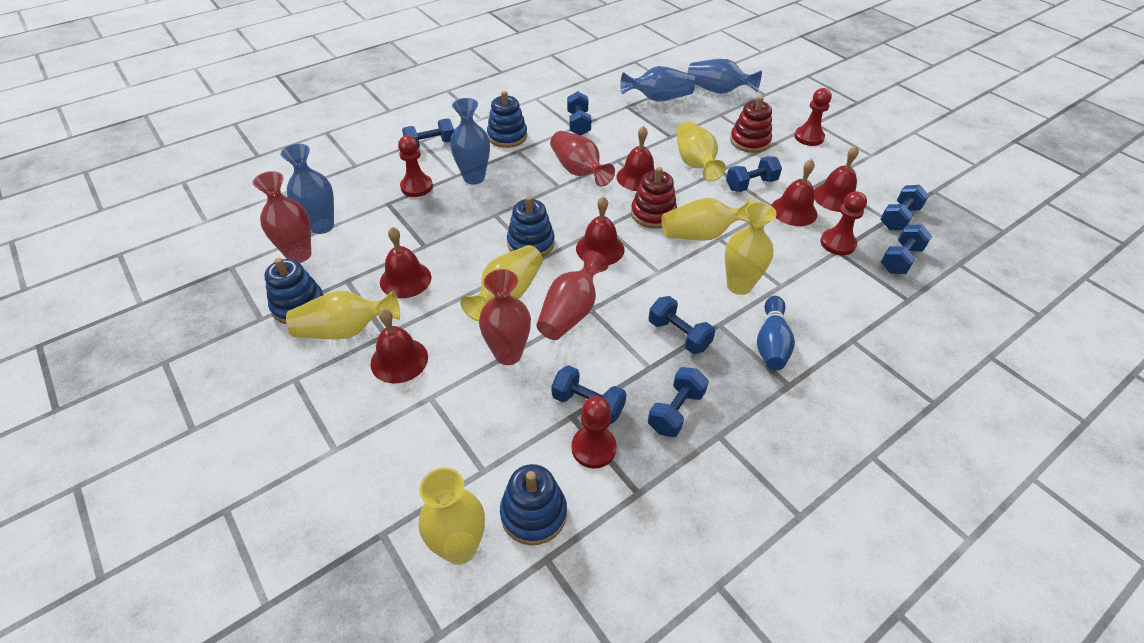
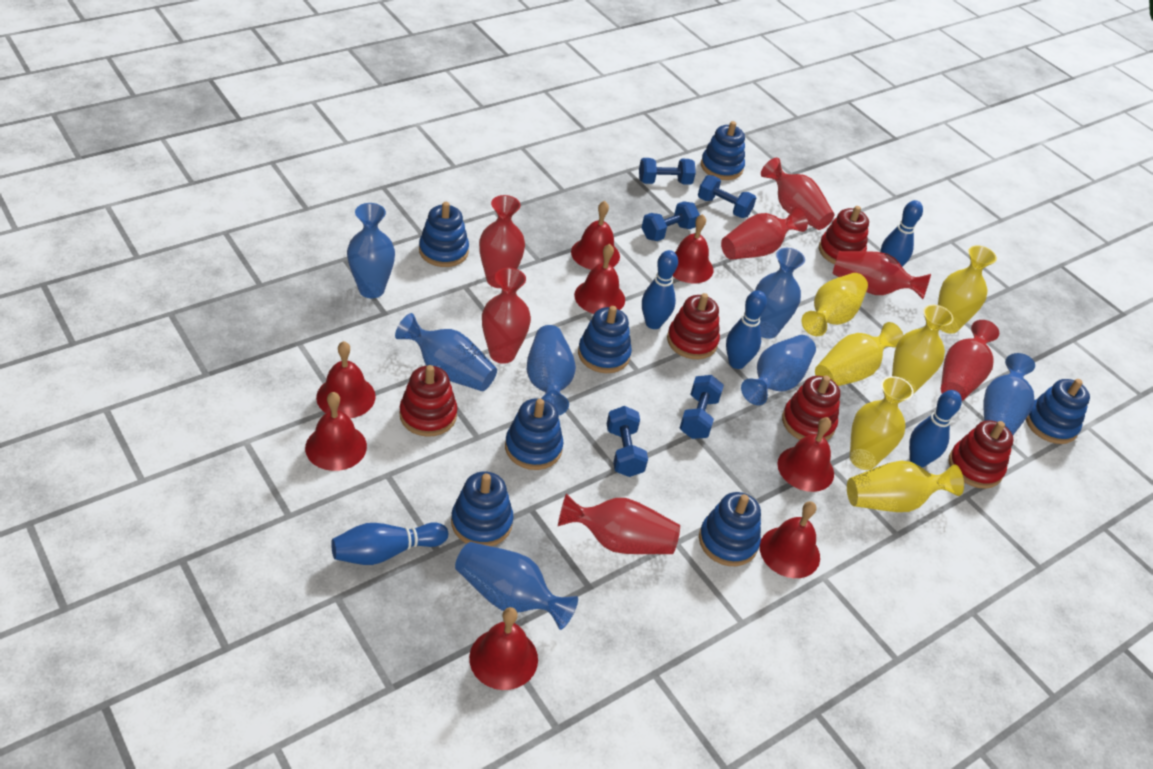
blue bowling pin: 1 -> 5
blue dumbbell: 8 -> 5
blue stacking toy: 4 -> 7
blue vase: 4 -> 7
red bell: 6 -> 8
red pawn: 4 -> 0
red stacking toy: 2 -> 5
red vase: 4 -> 7

